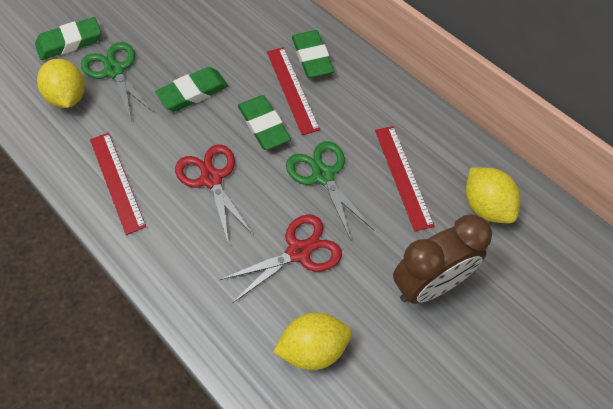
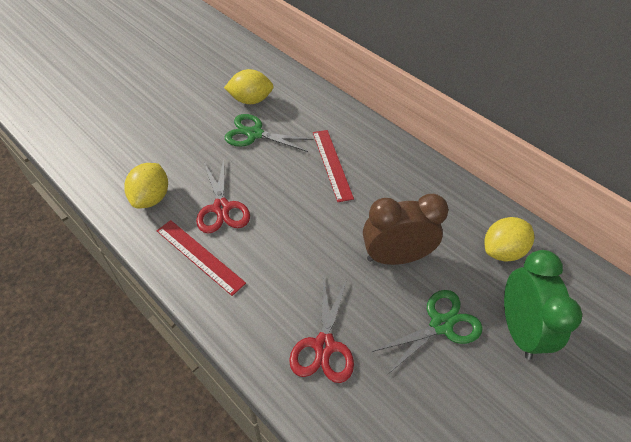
green clock: 0 -> 1
green eraser: 4 -> 0
red ruler: 3 -> 2

